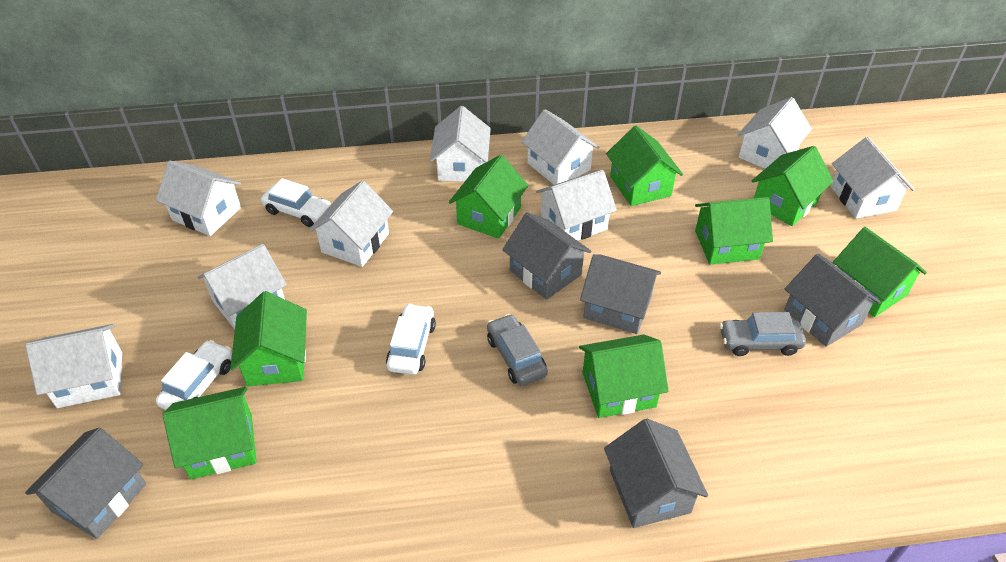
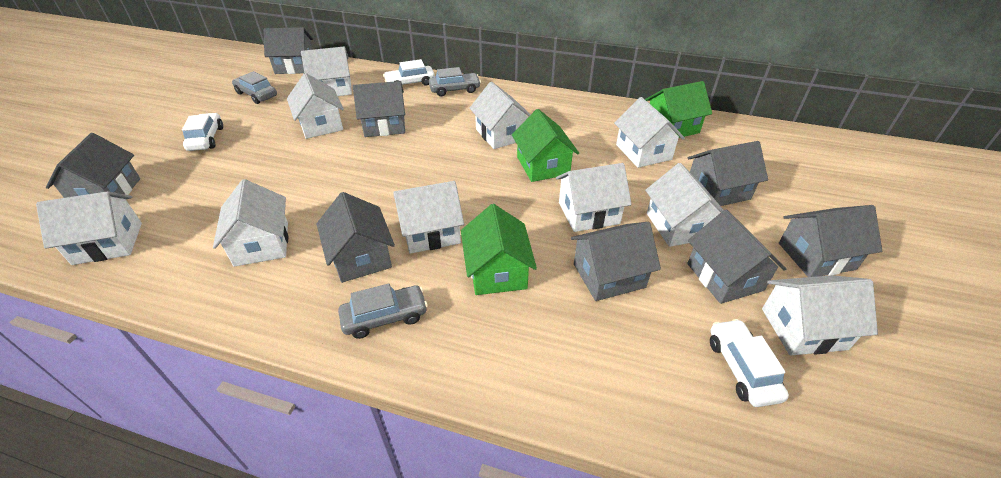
green house: 8 -> 3
grey car: 2 -> 3
grey house: 5 -> 8
white house: 9 -> 10

